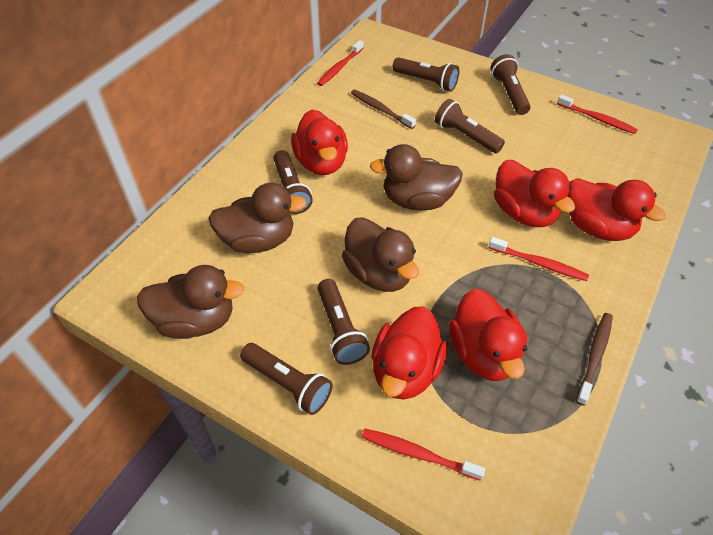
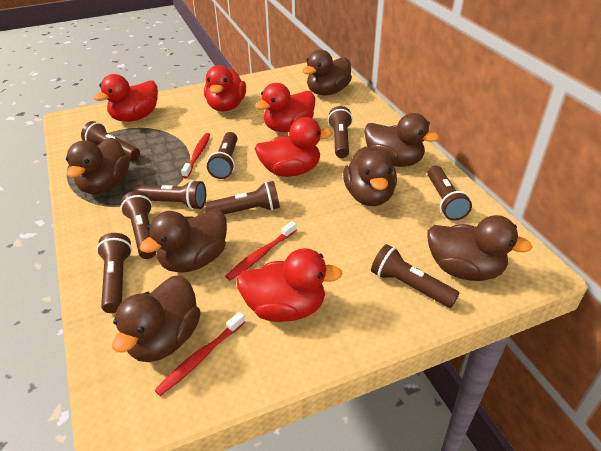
brown duck: 4 -> 7
brown flashlight: 6 -> 9
brown toothbrush: 2 -> 0
red toothbrush: 4 -> 3

